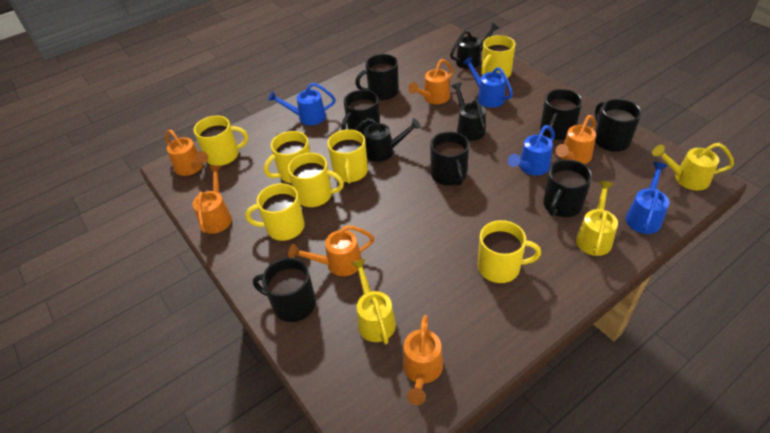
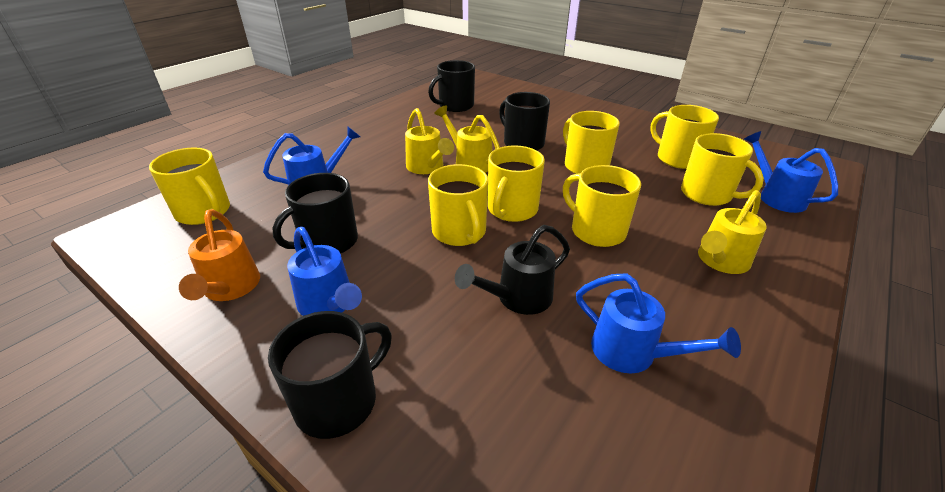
black mug: 7 -> 4
black watering can: 3 -> 1
orange watering can: 6 -> 1

